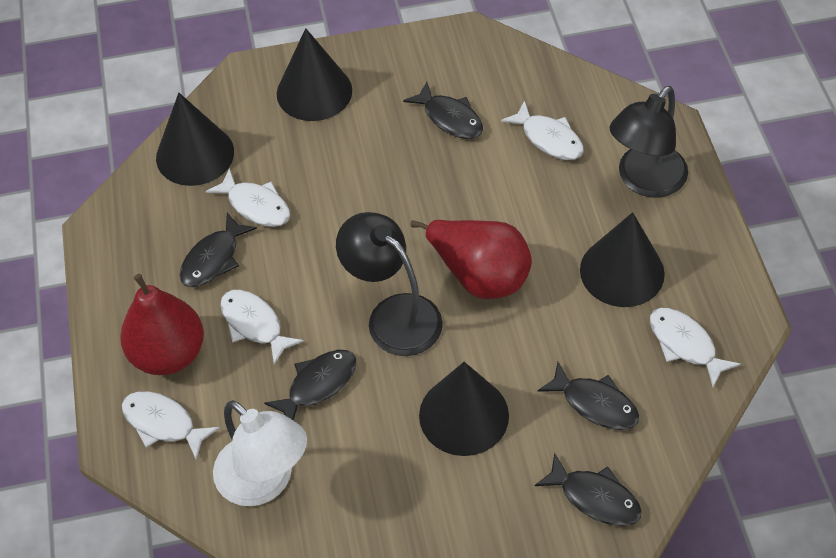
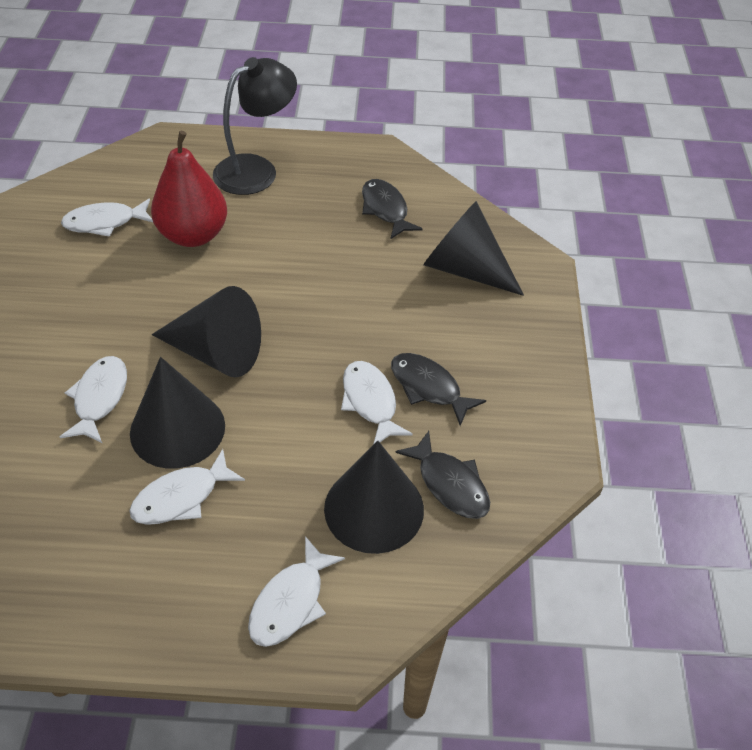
black fish: 5 -> 3
black lamp: 2 -> 1
red pear: 2 -> 1
white lamp: 1 -> 0

